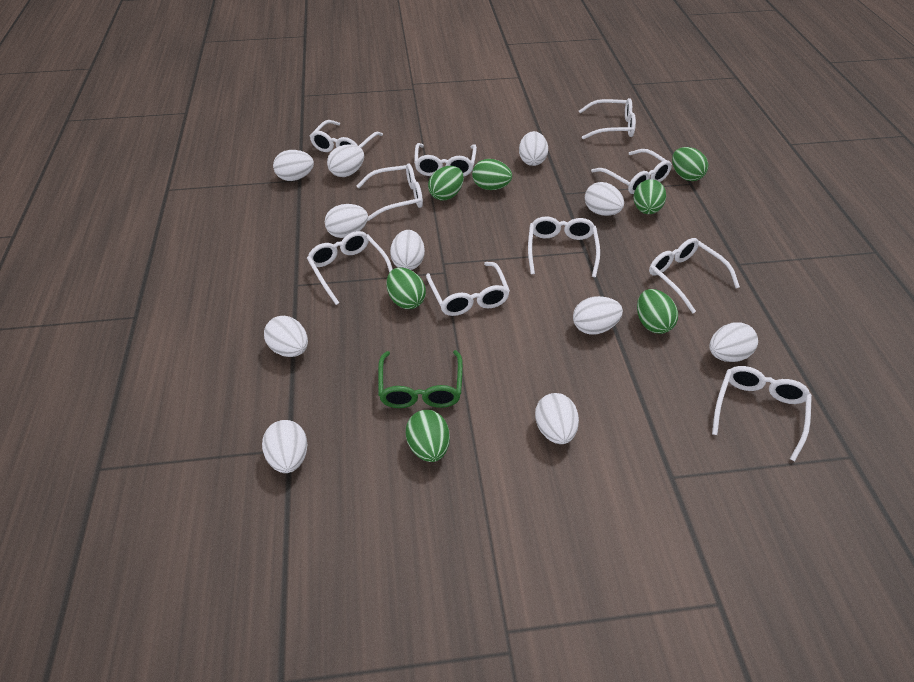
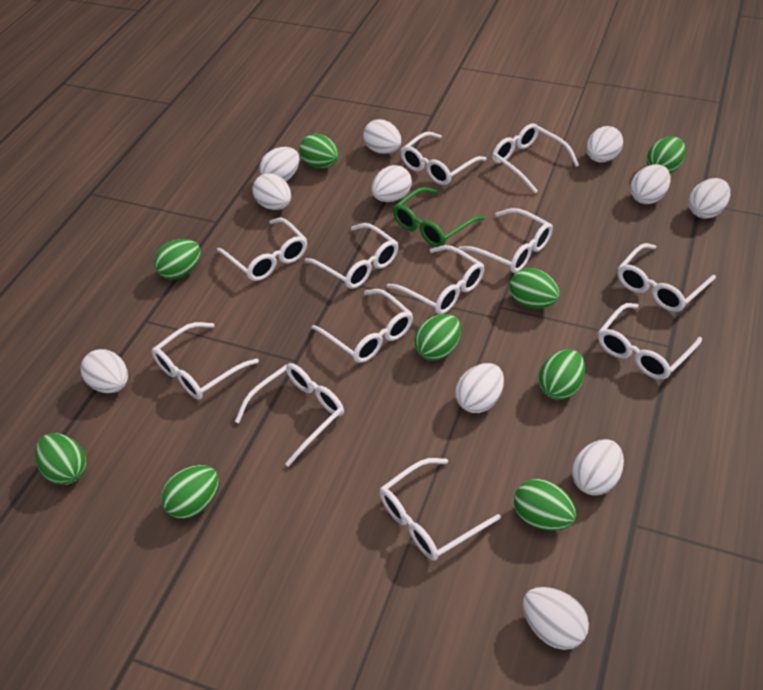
green egg: 7 -> 9
white glasses: 10 -> 12

